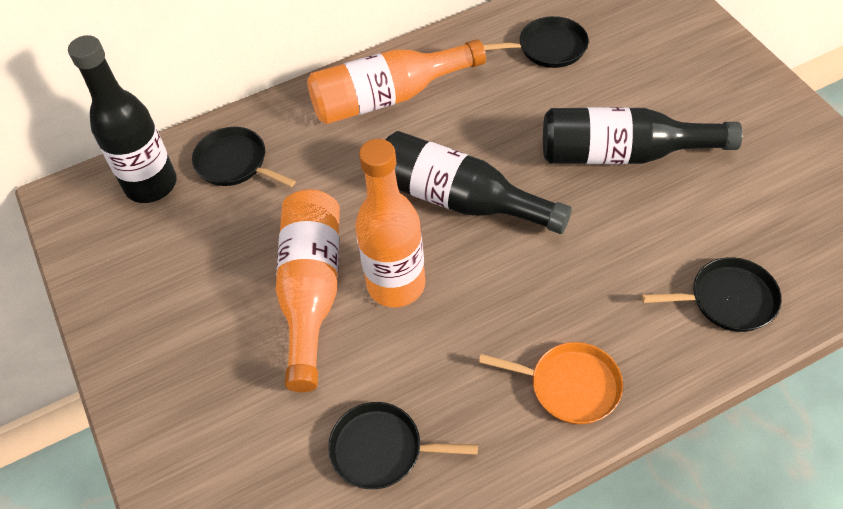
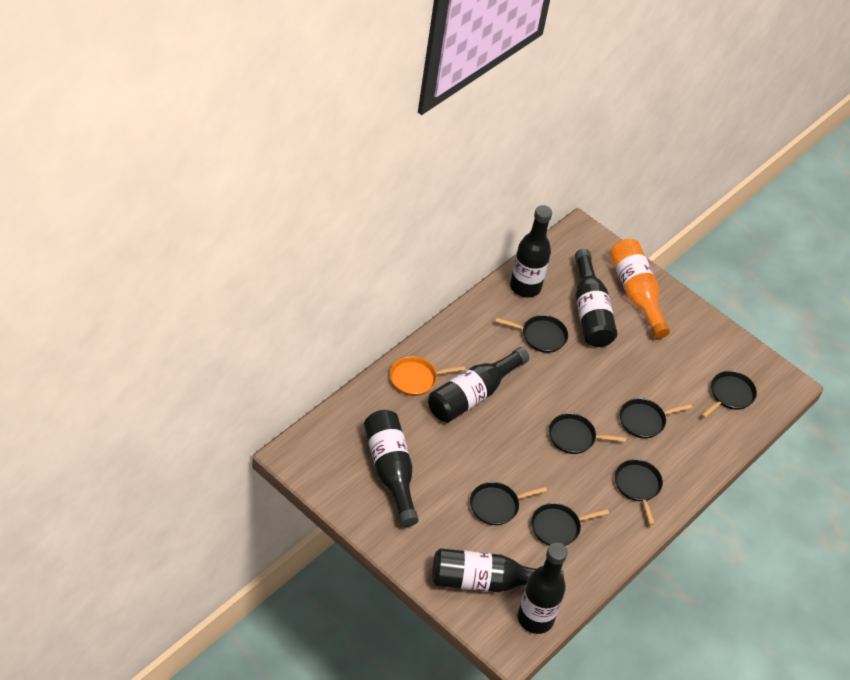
black bottle: 3 -> 6
black pan: 4 -> 7
orange bottle: 3 -> 1

